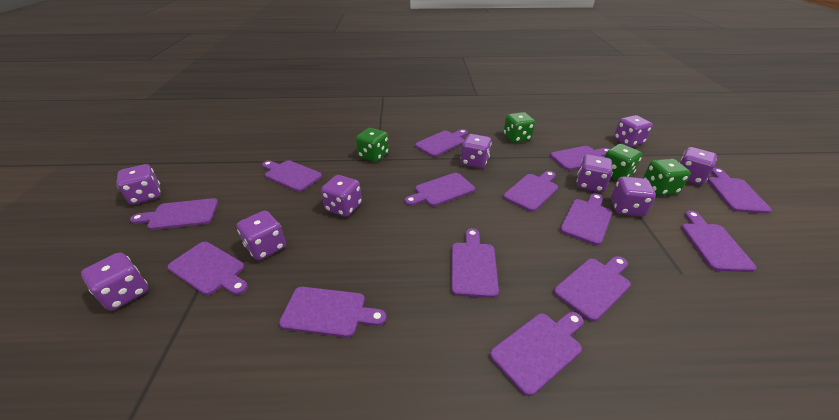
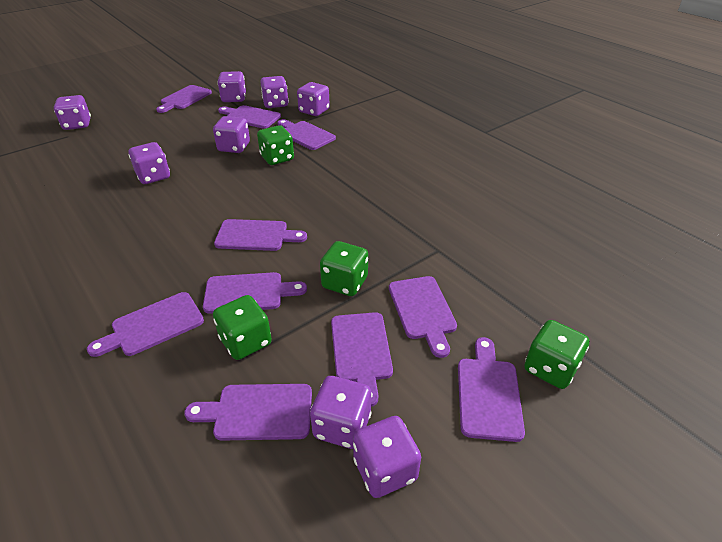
purple cutting board: 14 -> 10
purple dice: 9 -> 8

